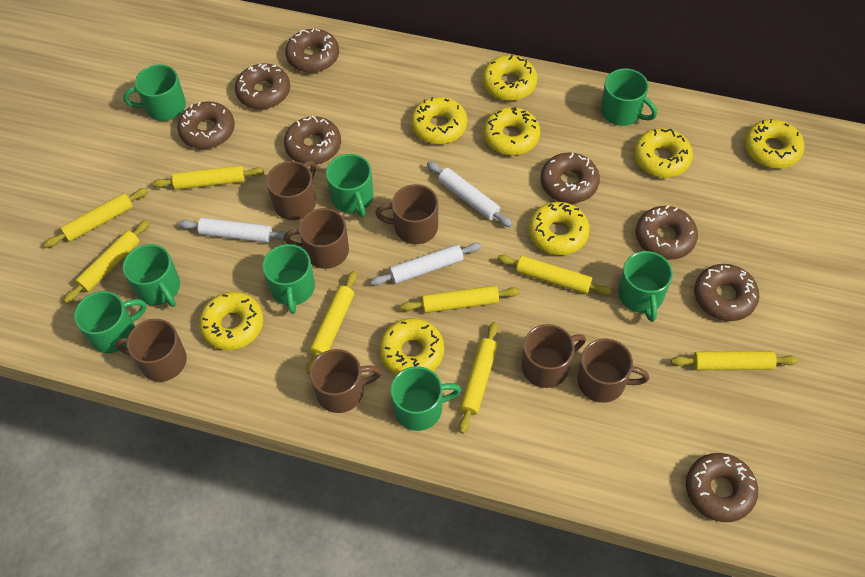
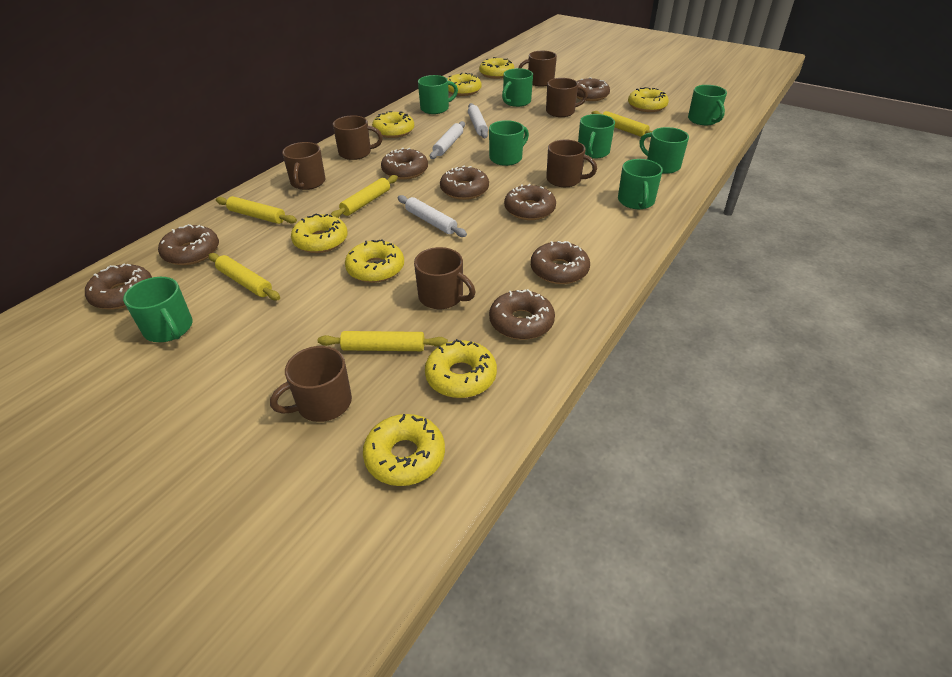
yellow rolling pin: 8 -> 5

